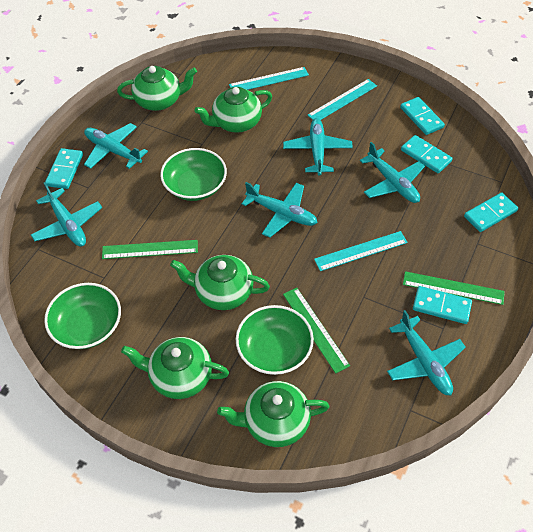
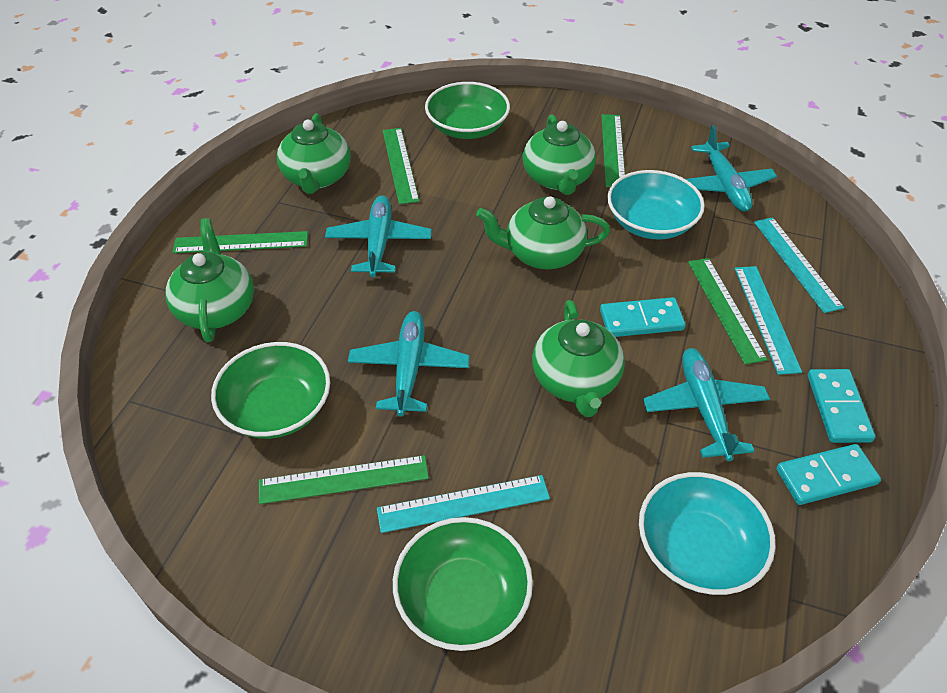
green ruler: 3 -> 5
turquoise bowl: 0 -> 2
turquoise domino: 5 -> 3
turquoise plane: 6 -> 4

